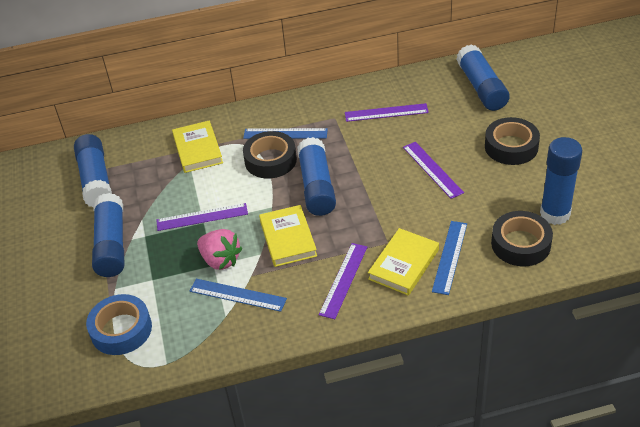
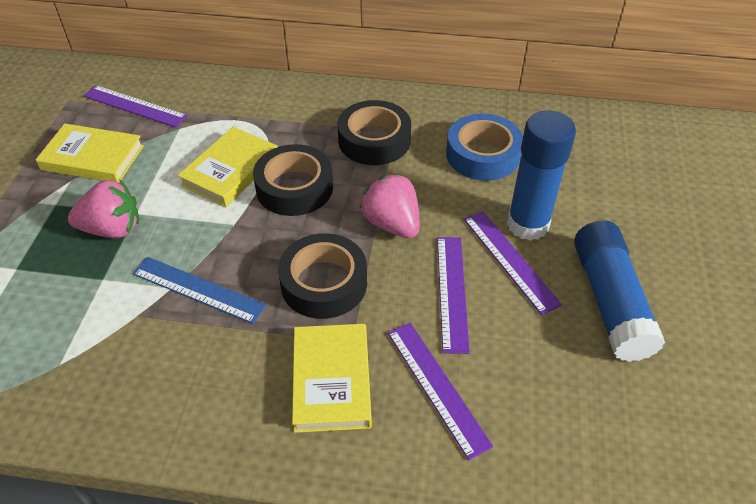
blue glue stick: 5 -> 2
blue ruler: 3 -> 1
pink strawberry: 1 -> 2

